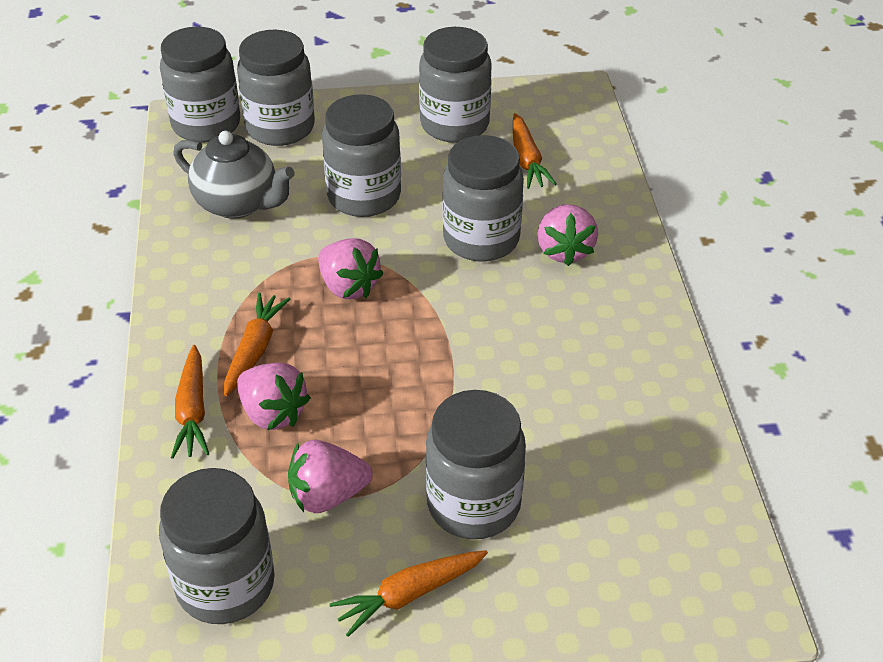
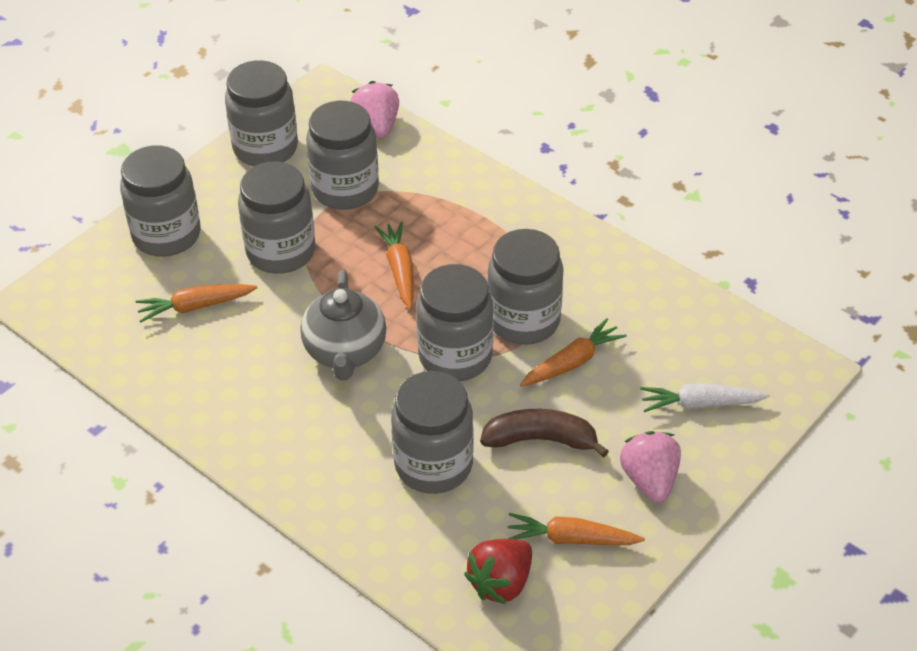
brown banana: 0 -> 1
pink strawberry: 4 -> 2
red strawberry: 0 -> 1
white carrot: 0 -> 1

